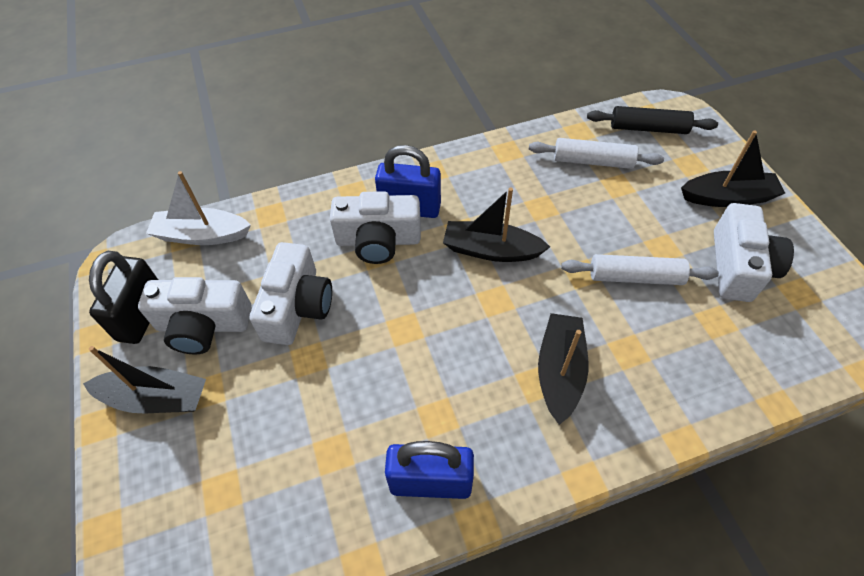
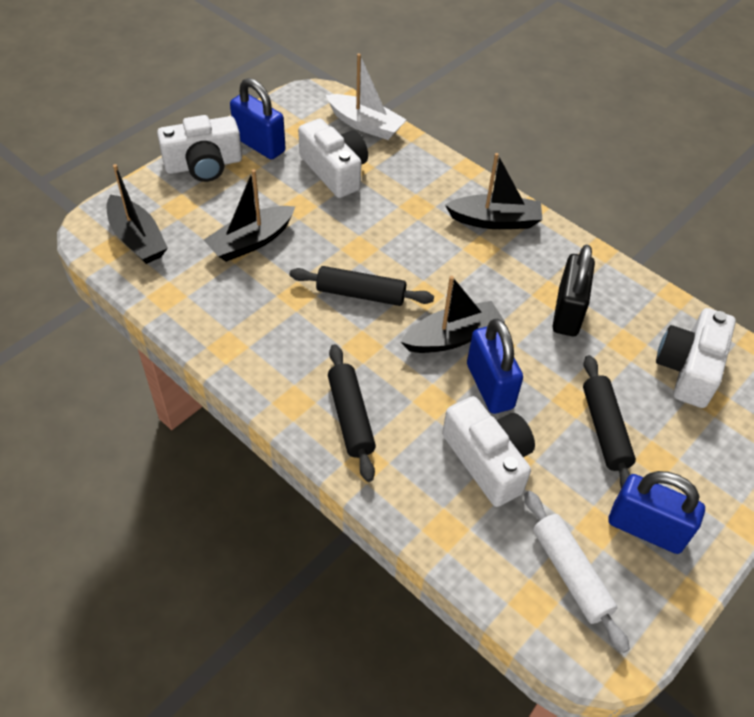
black rolling pin: 1 -> 3
blue padlock: 2 -> 3
white rolling pin: 2 -> 1

